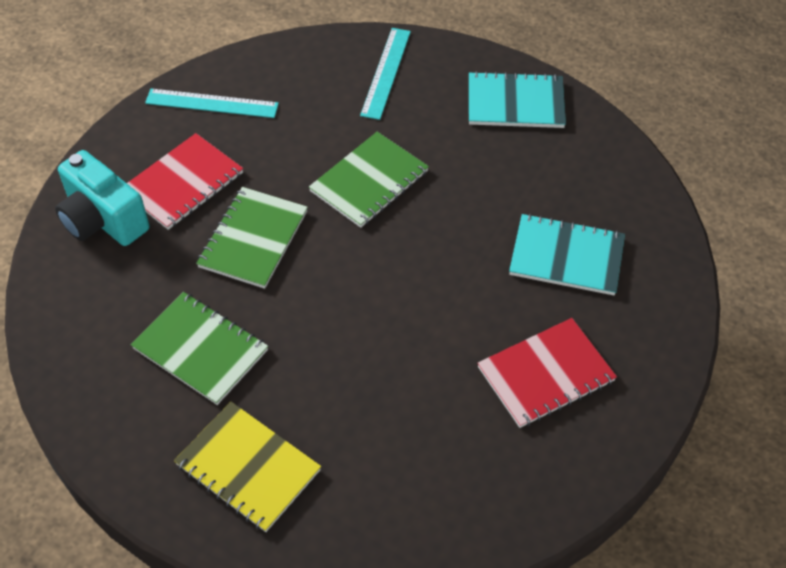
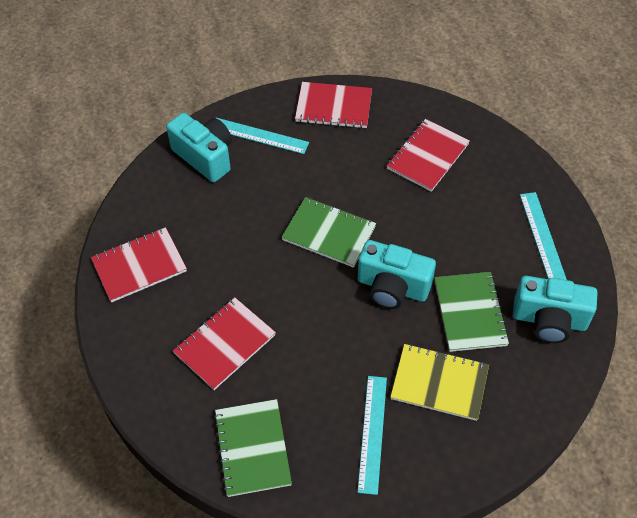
red notebook: 2 -> 4
turquoise camera: 1 -> 3
turquoise notebook: 2 -> 0
turquoise ruler: 2 -> 3

